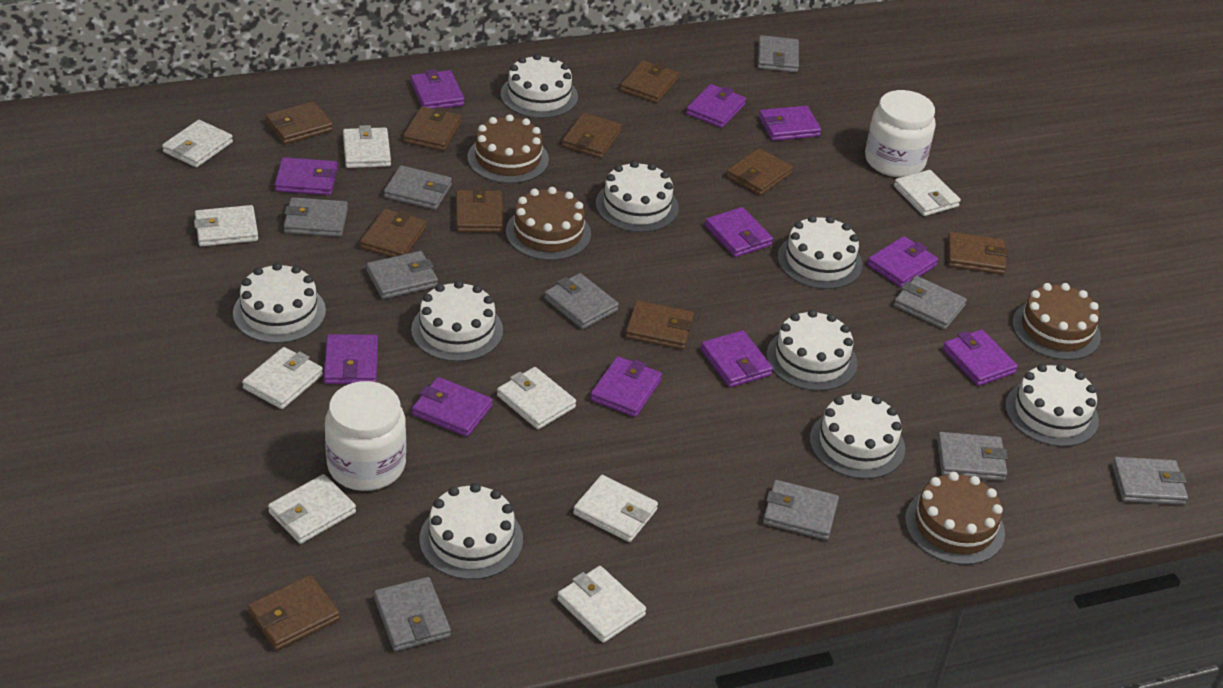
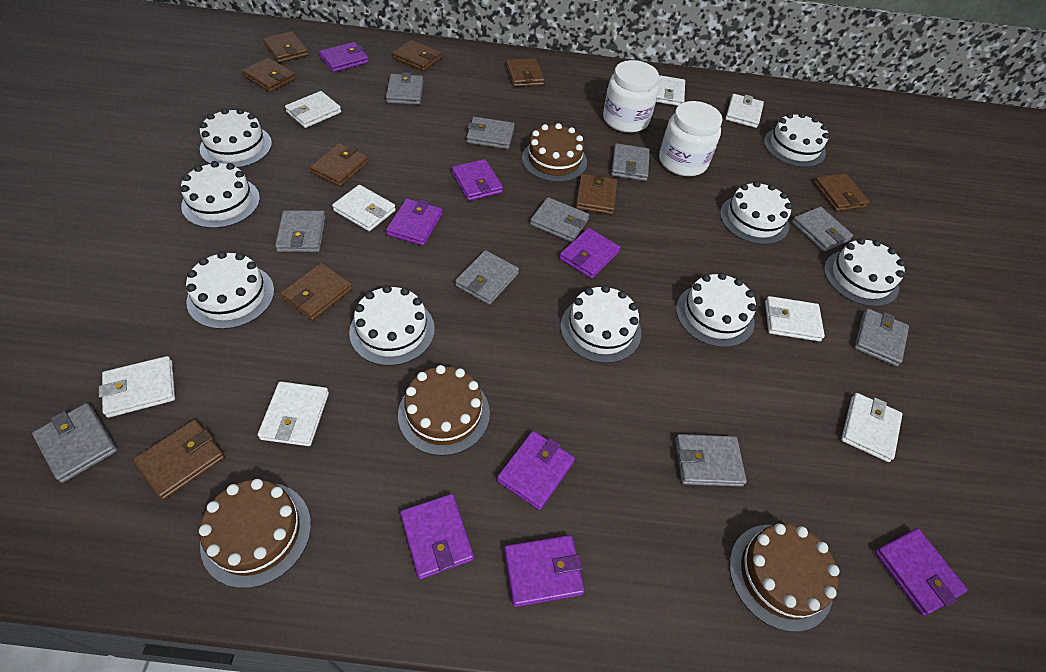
brown wallet: 10 -> 9
purple wallet: 11 -> 8
white wallet: 9 -> 8

